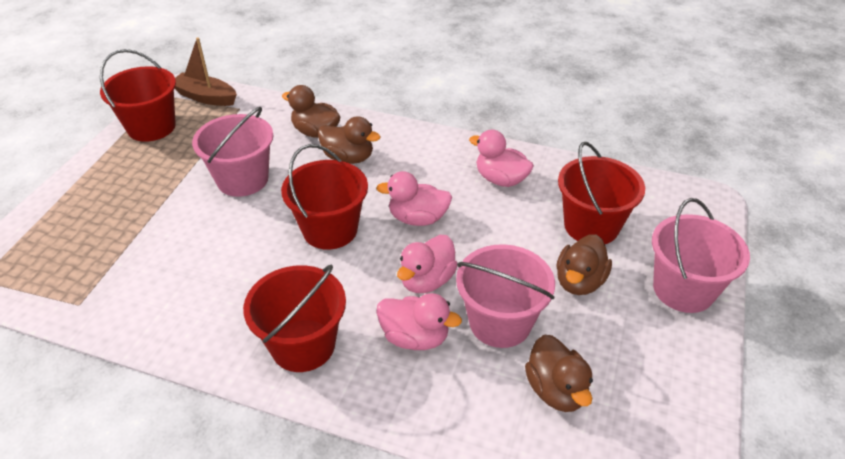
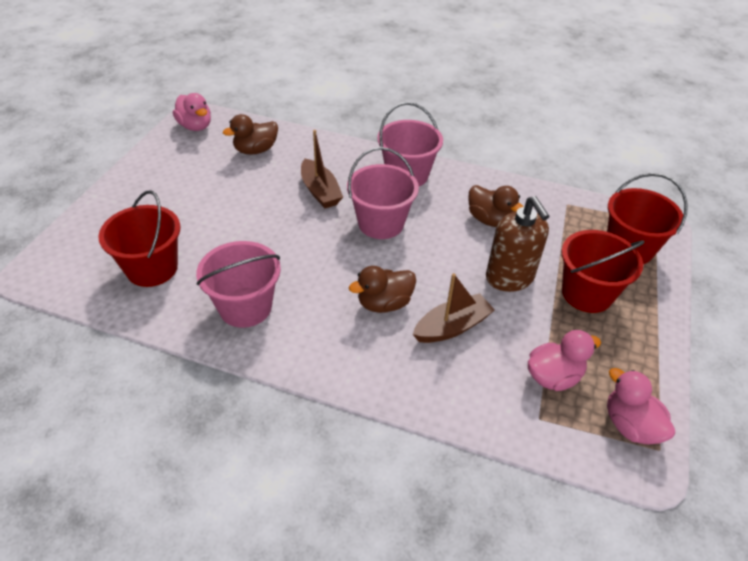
brown boat: 1 -> 2
brown duck: 4 -> 3
brown soap dispenser: 0 -> 1
pink duck: 4 -> 3
red bucket: 4 -> 3

